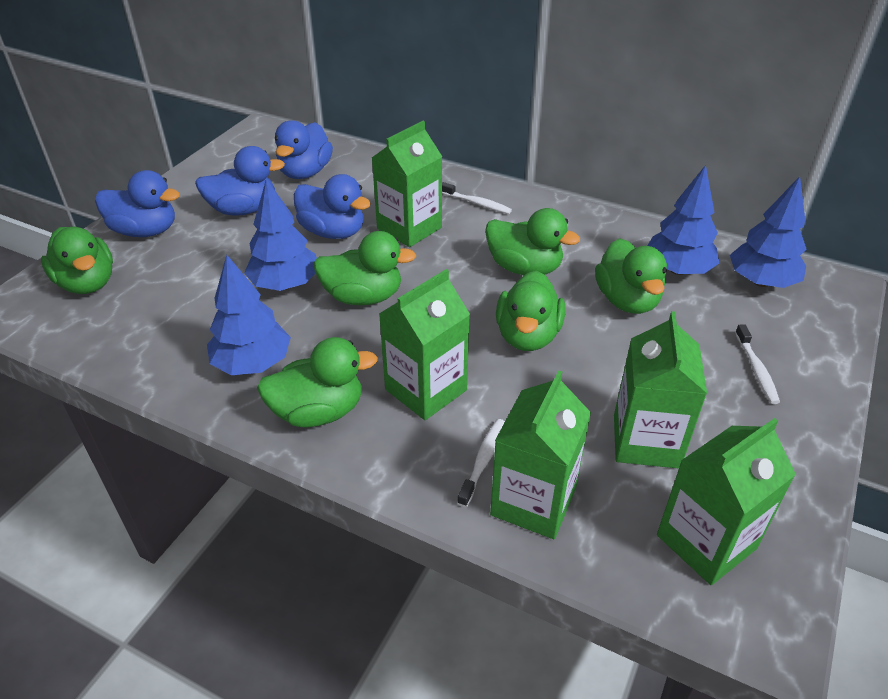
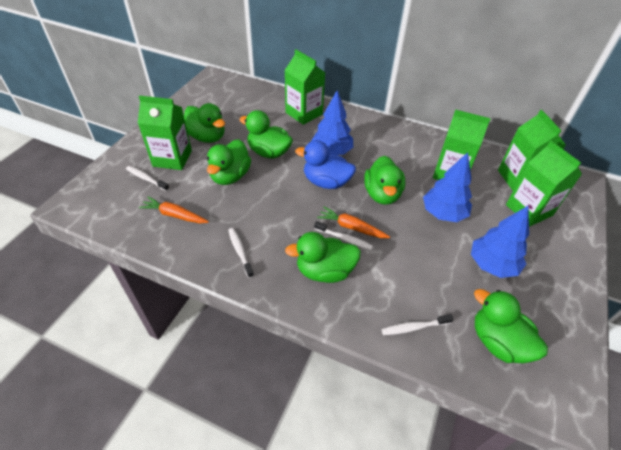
blue duck: 4 -> 1
blue tree: 4 -> 3
orange carrot: 0 -> 2
white toothbrush: 3 -> 4

